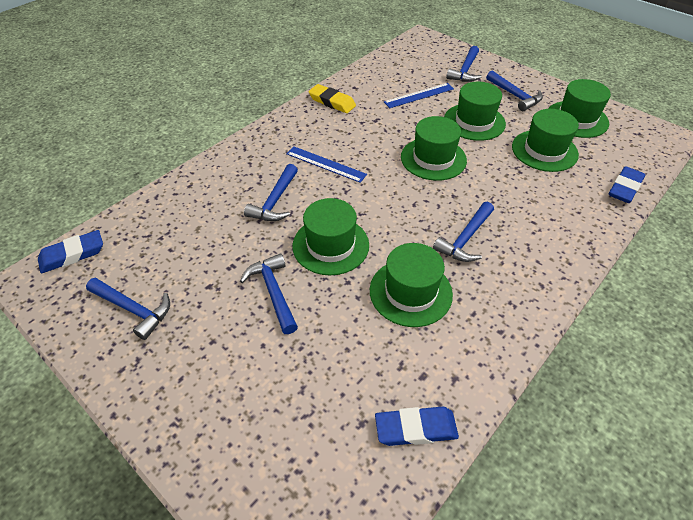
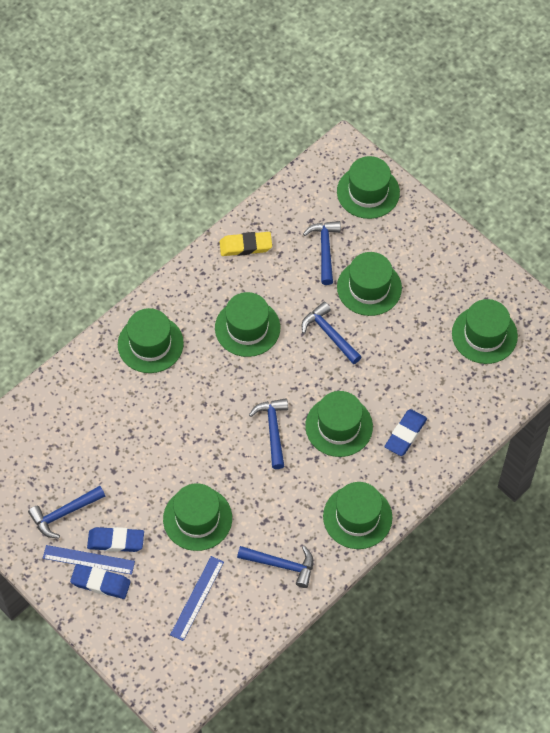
blue hammer: 6 -> 5
green hat: 6 -> 8

